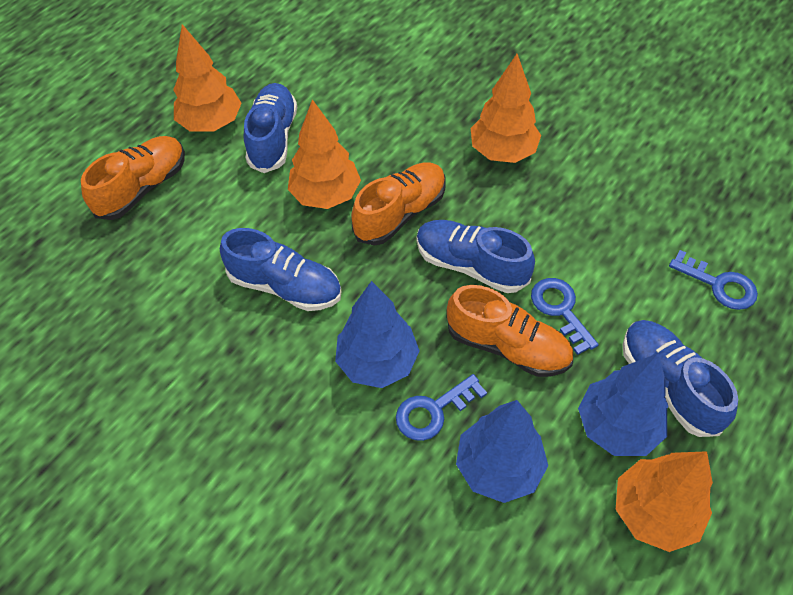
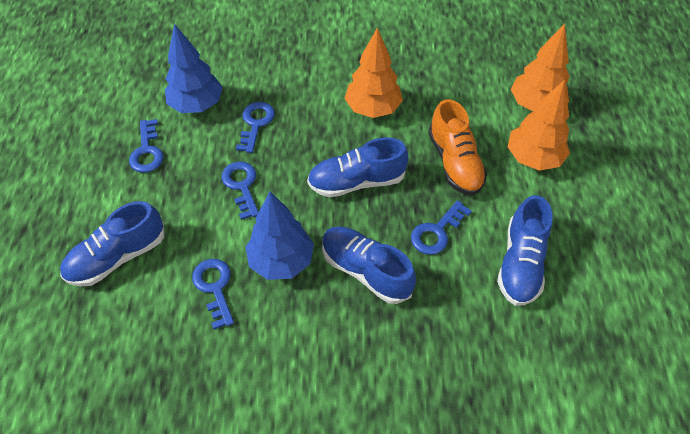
blue key: 3 -> 5
blue tree: 3 -> 2
orange shoe: 3 -> 1
orange tree: 4 -> 3

